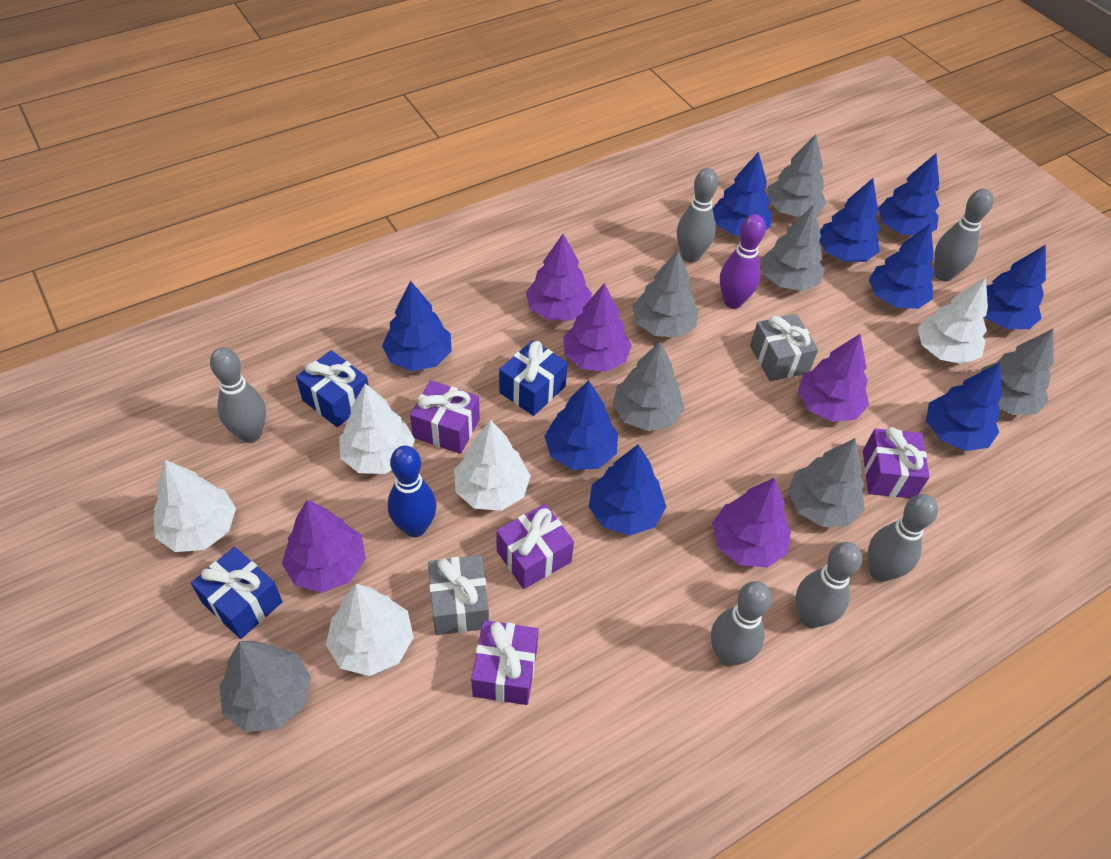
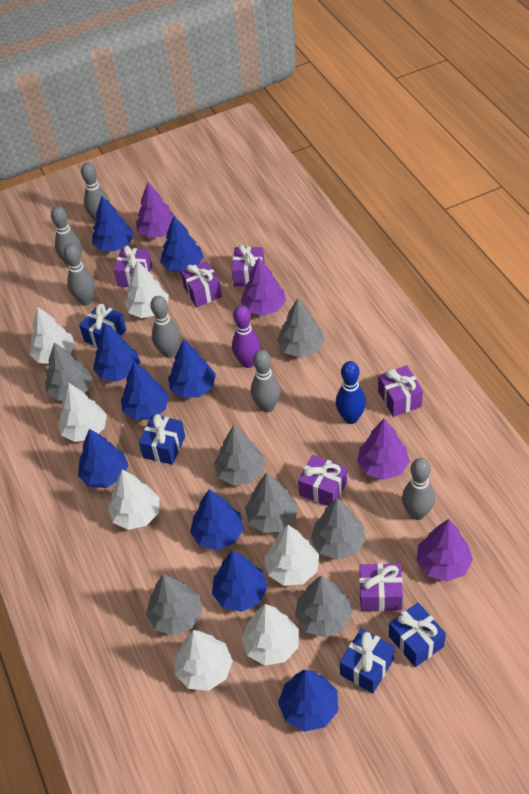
blue gift: 3 -> 4
grey gift: 2 -> 0
purple gift: 4 -> 6
purple tree: 5 -> 4
white tree: 5 -> 7

